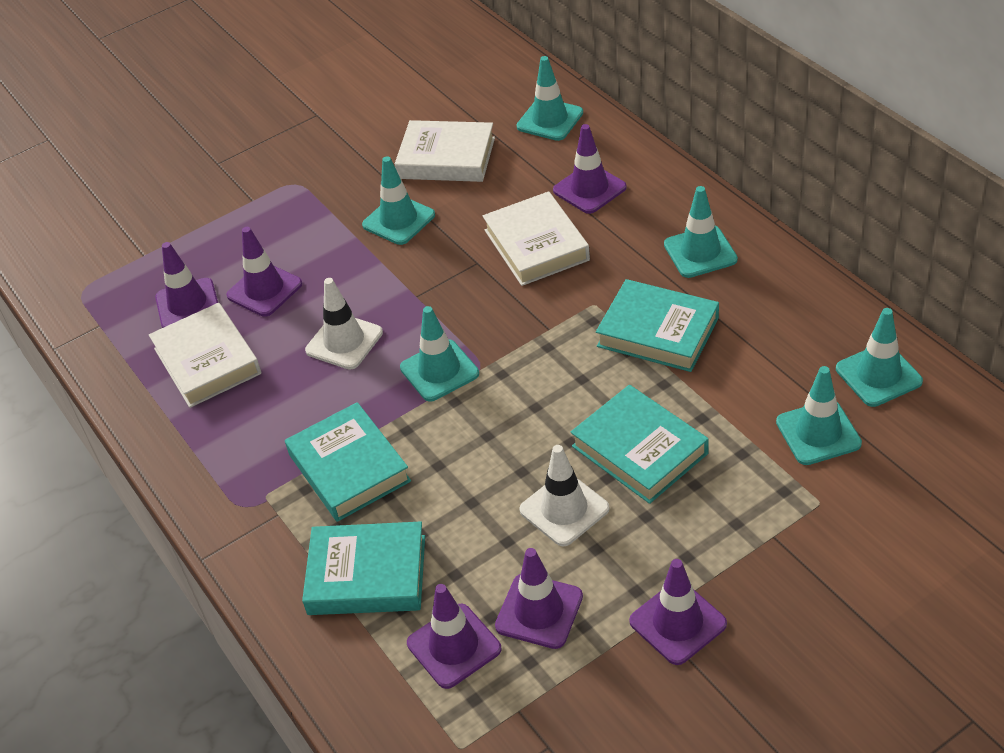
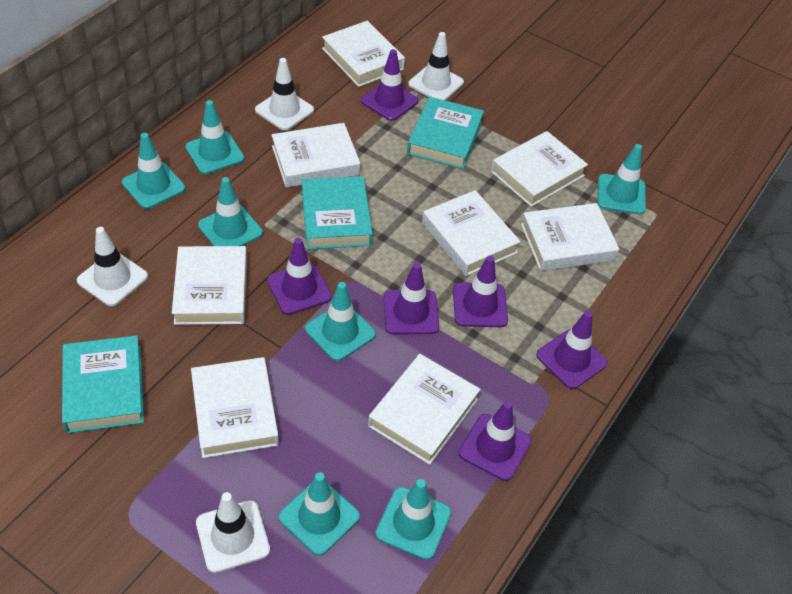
turquoise book: 4 -> 3
turquoise traffic cone: 6 -> 7
white book: 3 -> 8
white traffic cone: 2 -> 4

